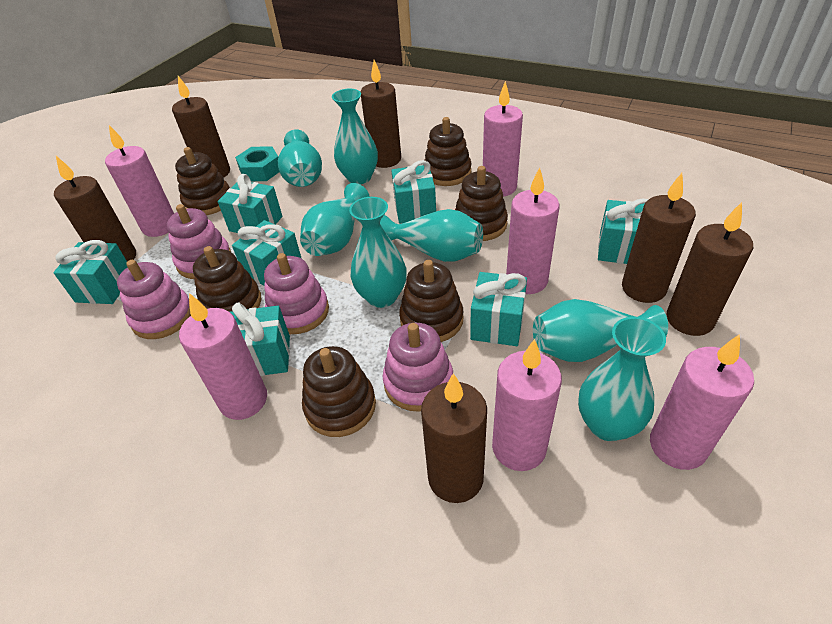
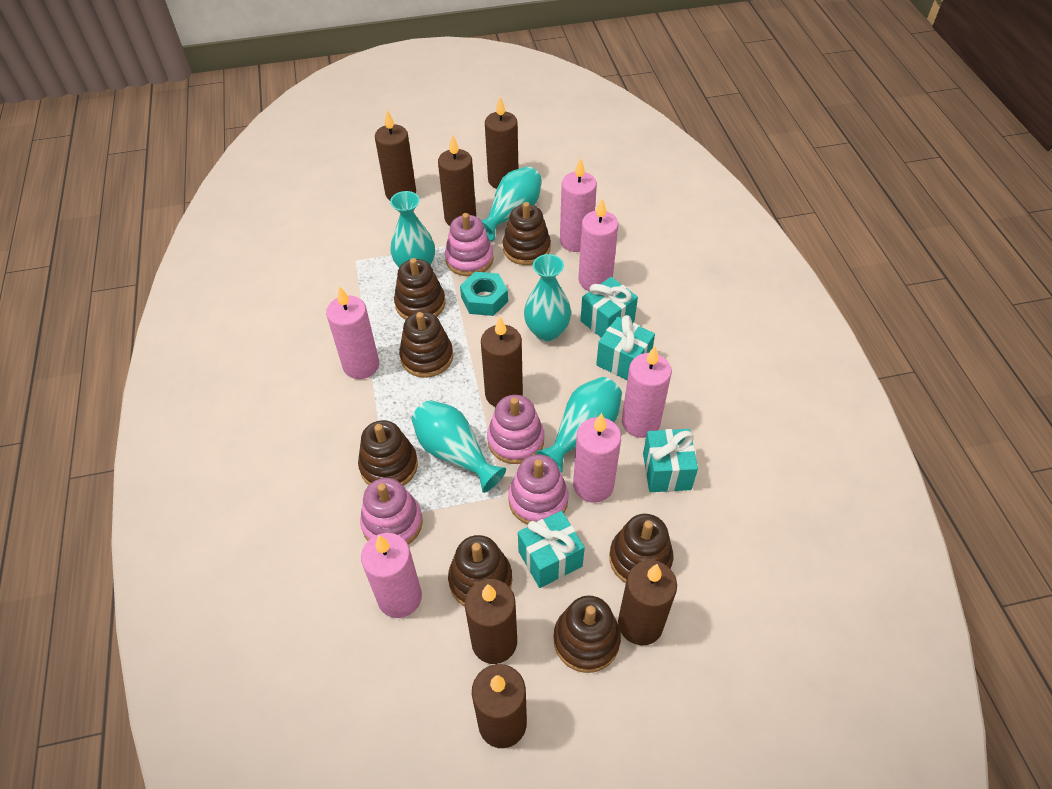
brown candle: 6 -> 7
brown stacking toy: 6 -> 7
turquoise gift: 7 -> 4
turquoise vase: 7 -> 5

